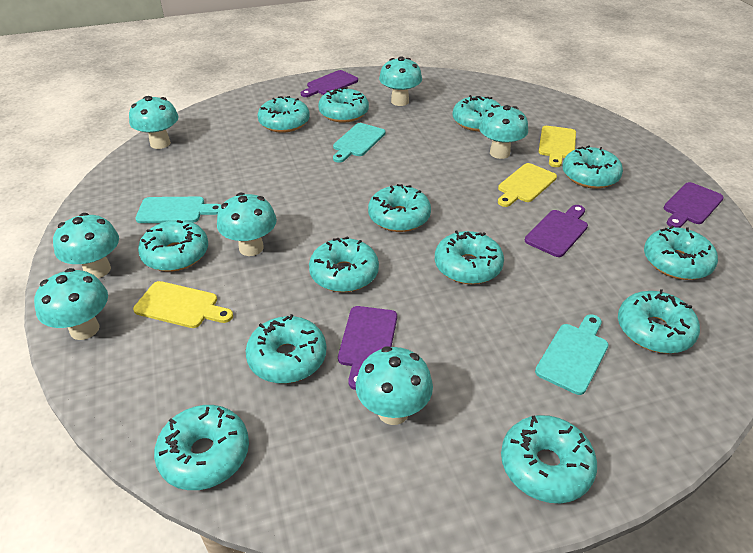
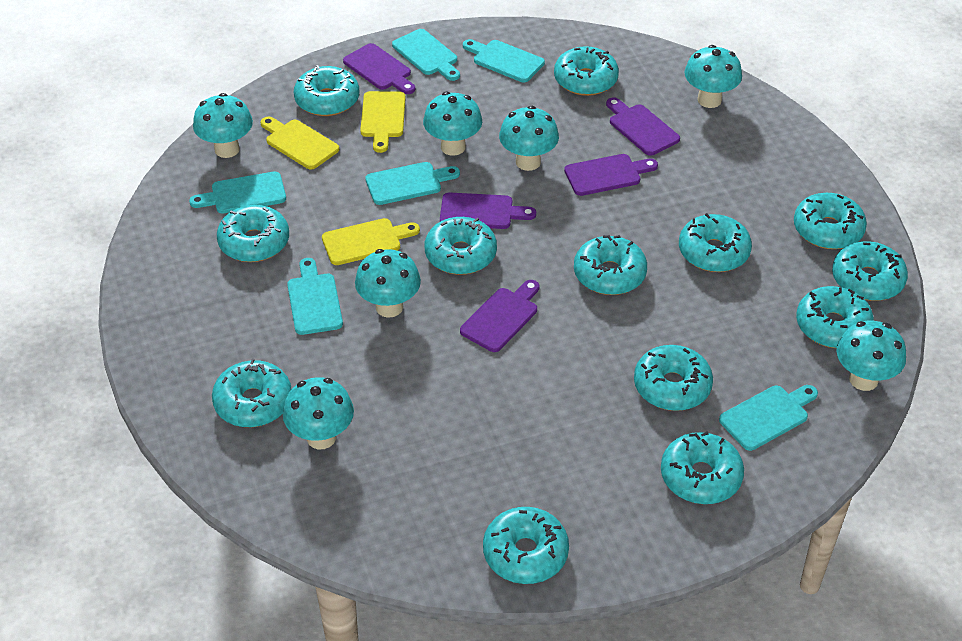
purple cutting board: 4 -> 5
turquoise cutting board: 3 -> 6

